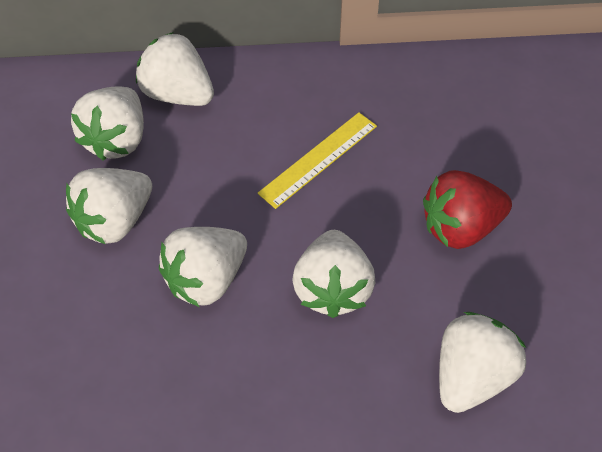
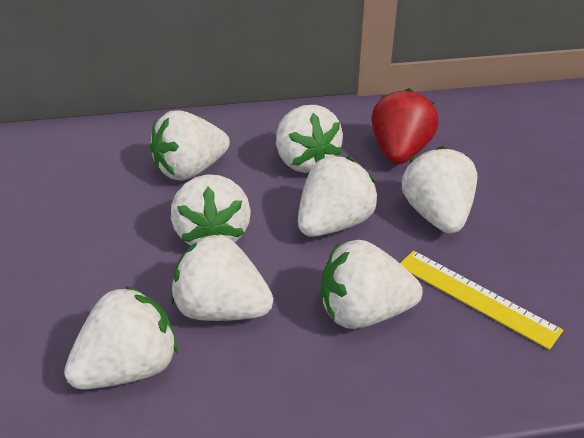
white strawberry: 6 -> 8

